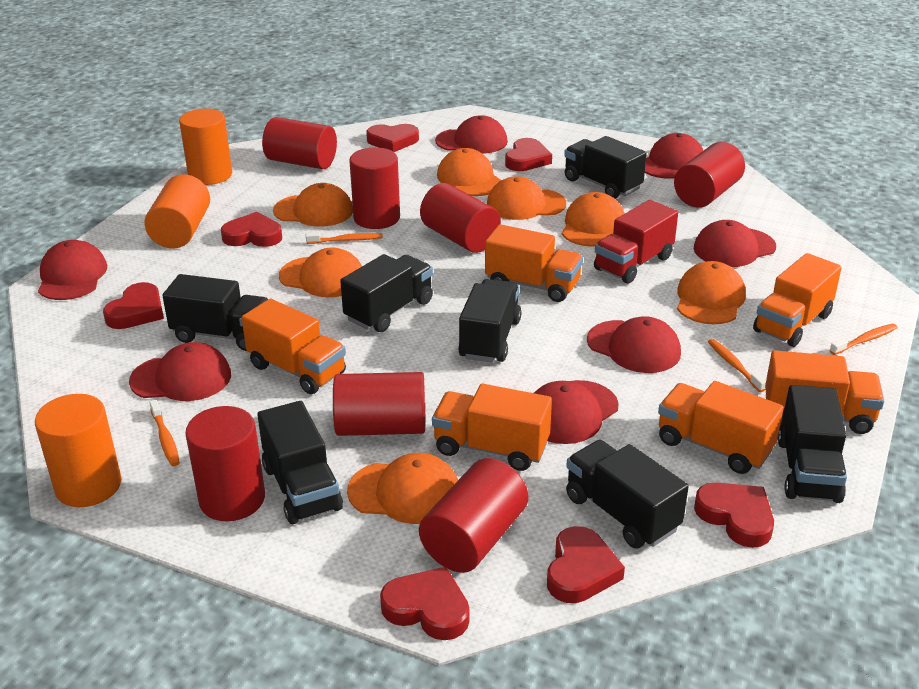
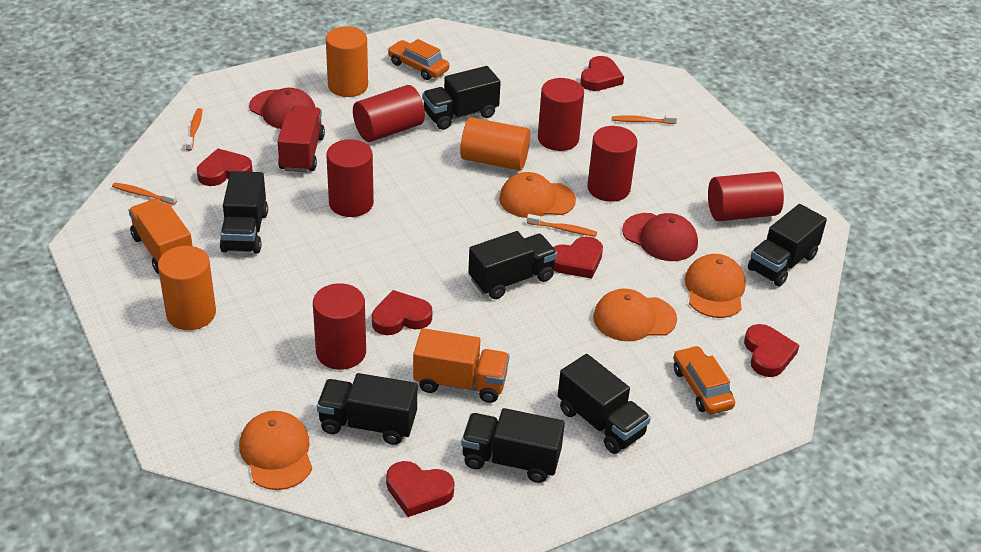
orange cap: 7 -> 4
orange car: 0 -> 2
orange truck: 6 -> 2
red cap: 7 -> 2
red cylinder: 7 -> 6
red heart: 7 -> 6

